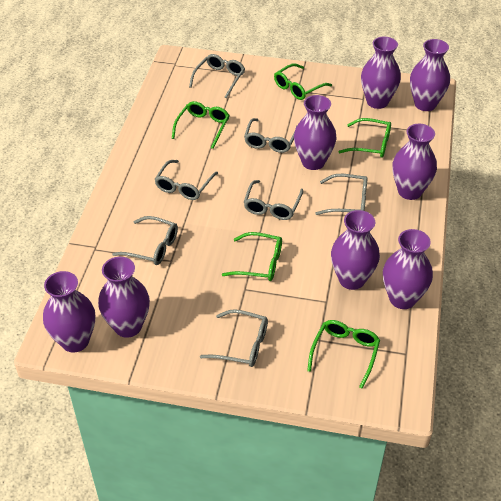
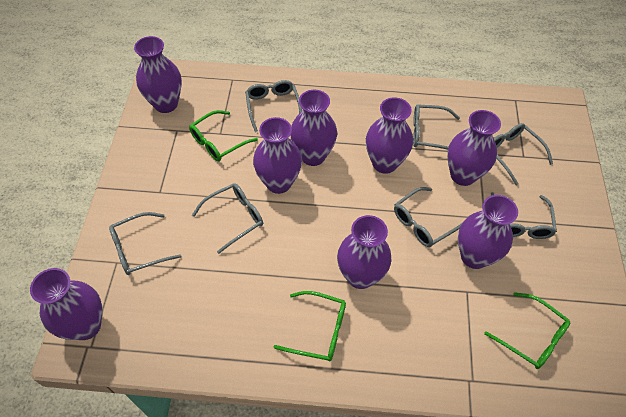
green glasses: 5 -> 3

